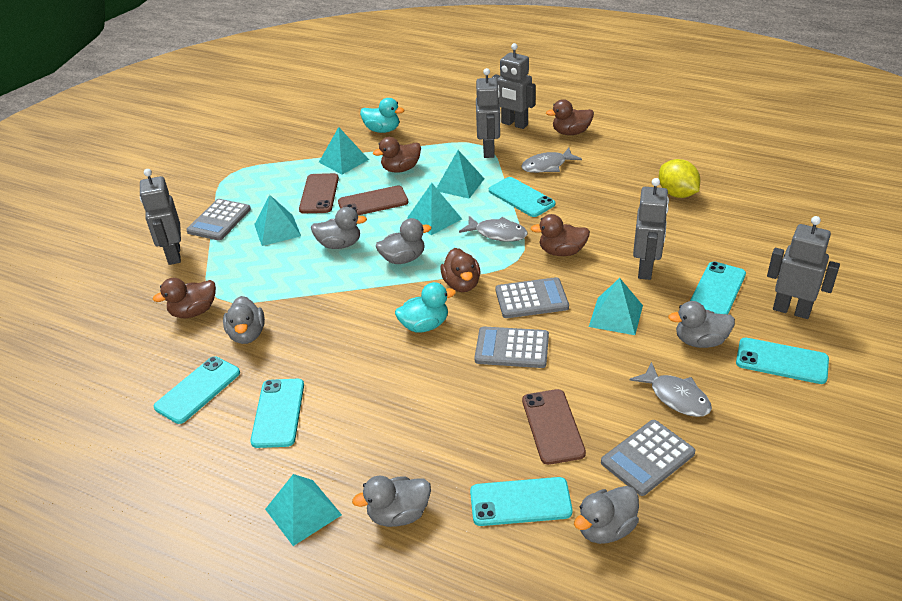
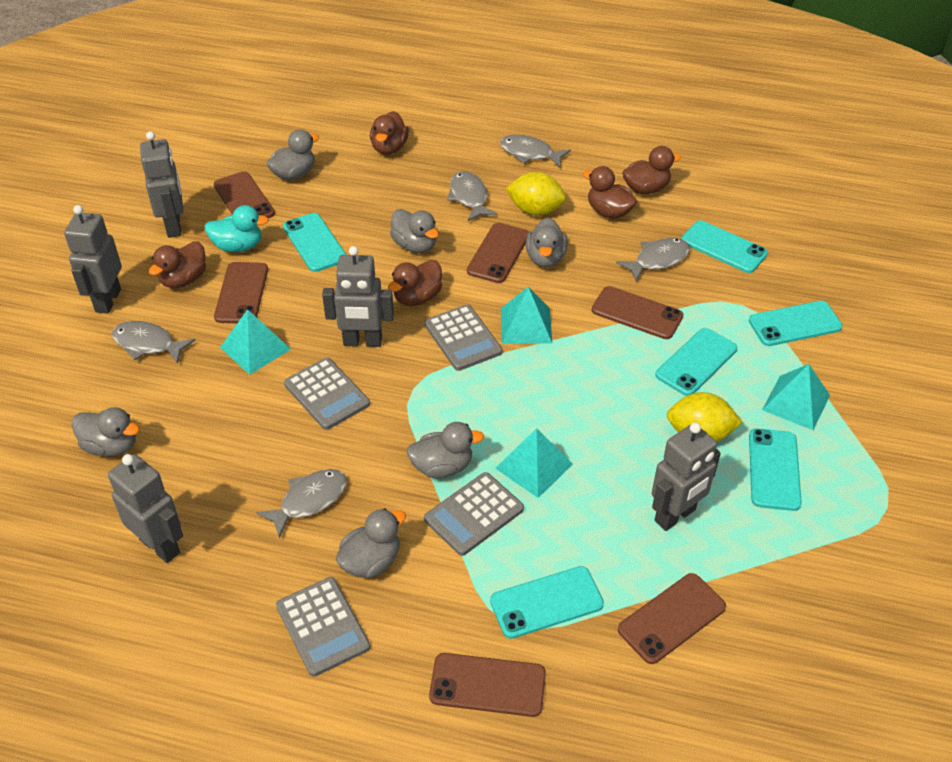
brown phone: 3 -> 6
grey fish: 3 -> 5
turquoise duck: 2 -> 1
turquoise pyramid: 6 -> 4
yellow lemon: 1 -> 2

